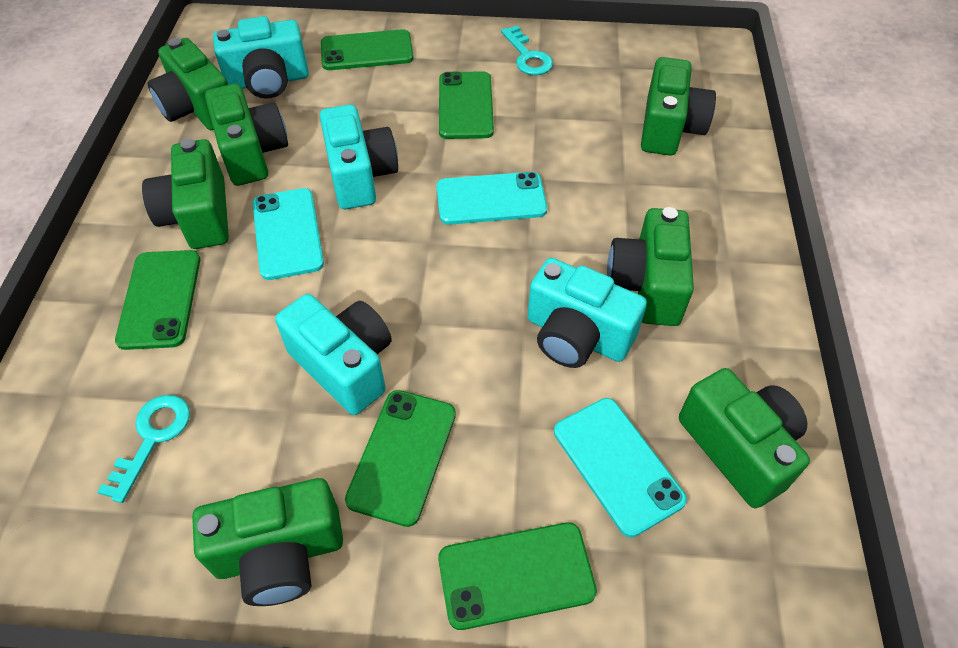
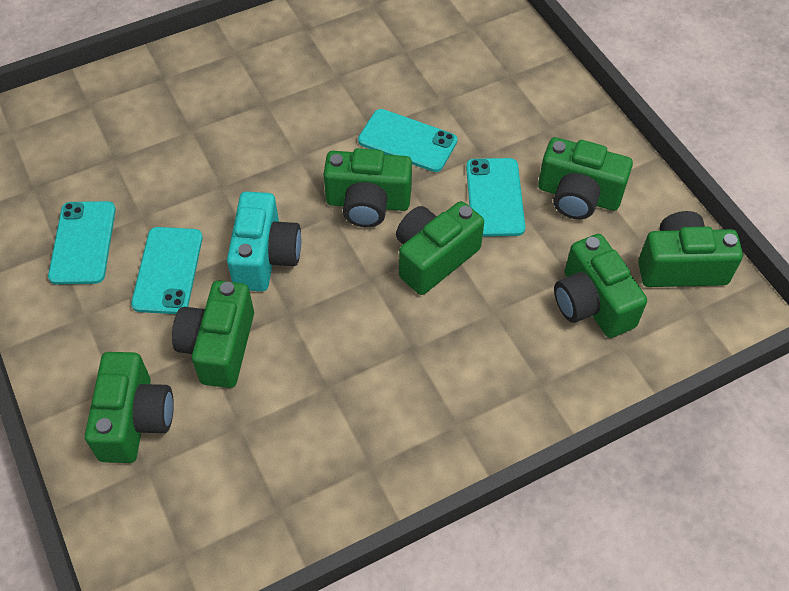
green phone: 5 -> 0
turquoise camera: 4 -> 1
turquoise key: 2 -> 0
turquoise phone: 3 -> 4

